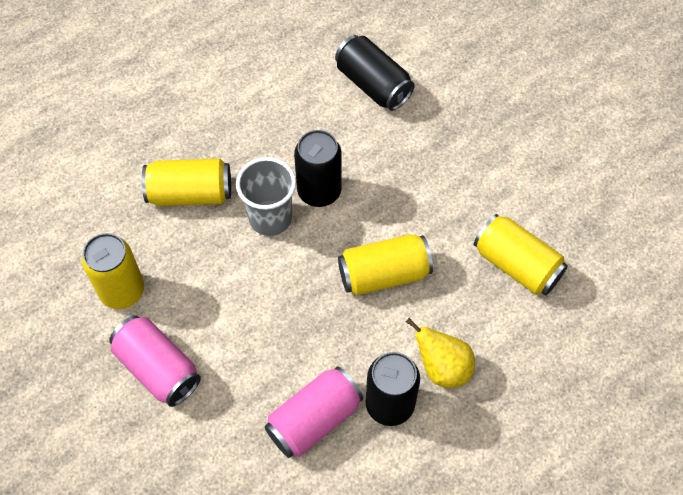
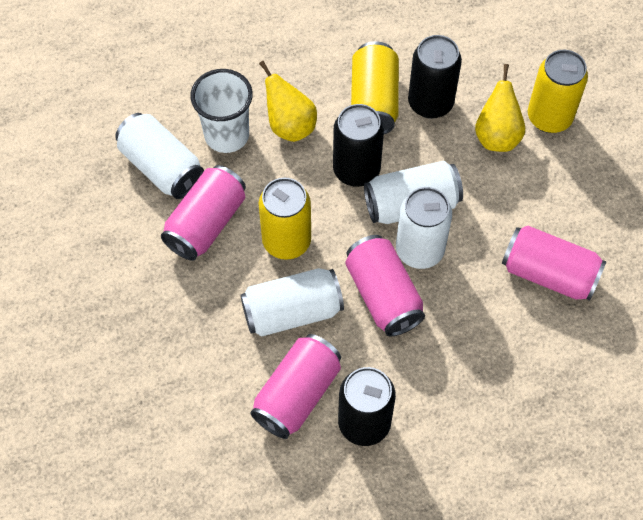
grey cup: 1 -> 0
pink can: 2 -> 4
white can: 0 -> 4
white cup: 0 -> 1
yellow can: 4 -> 3
yellow pear: 1 -> 2

